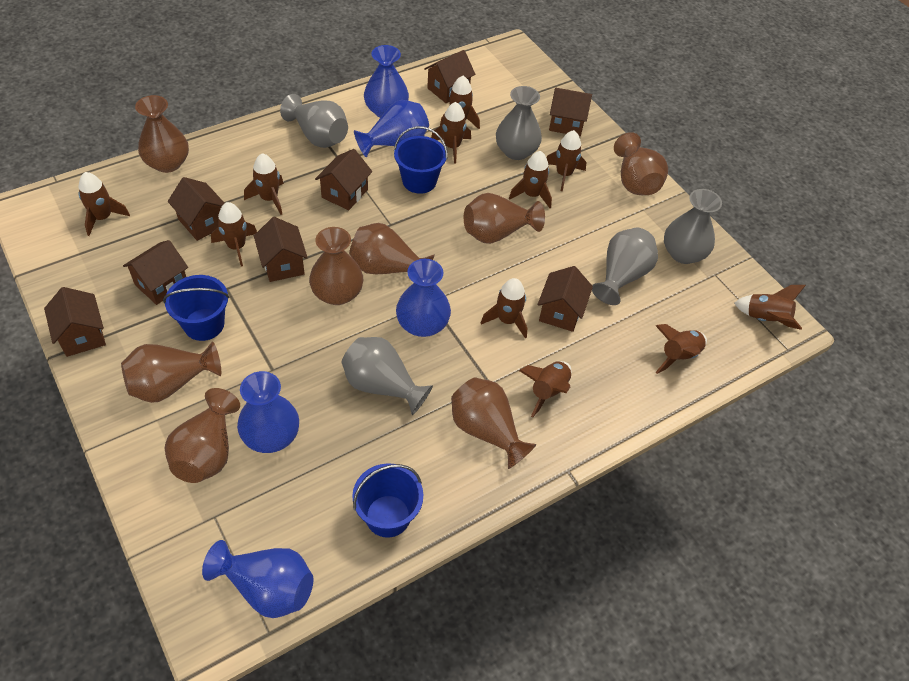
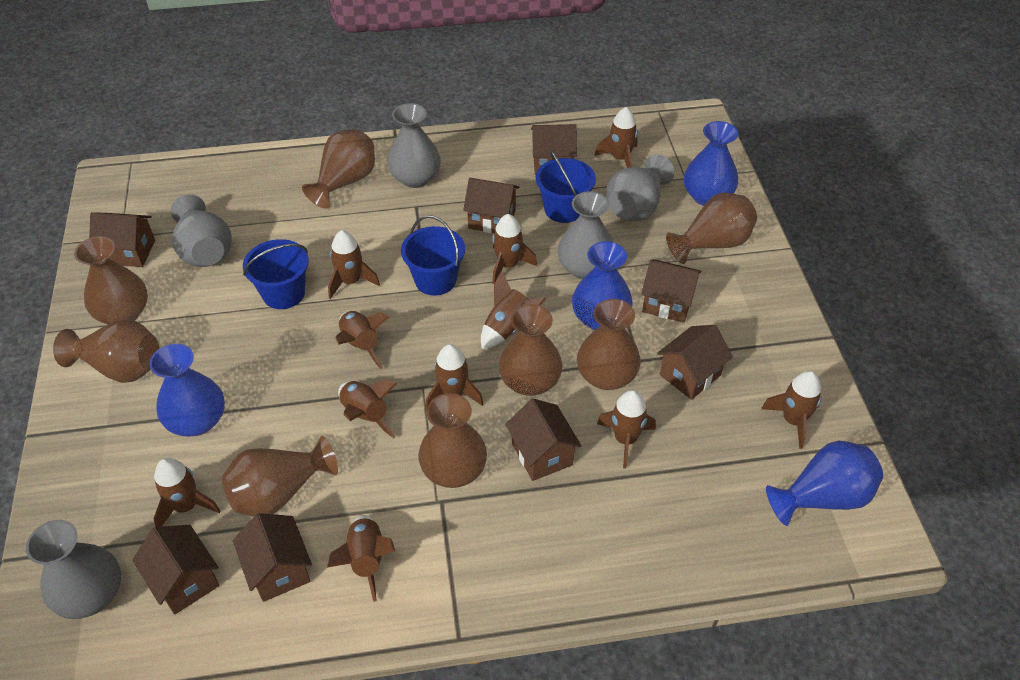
blue vase: 5 -> 4

